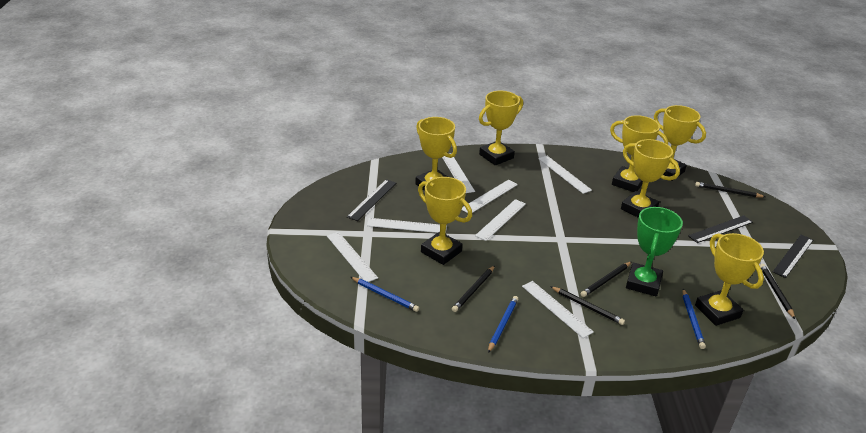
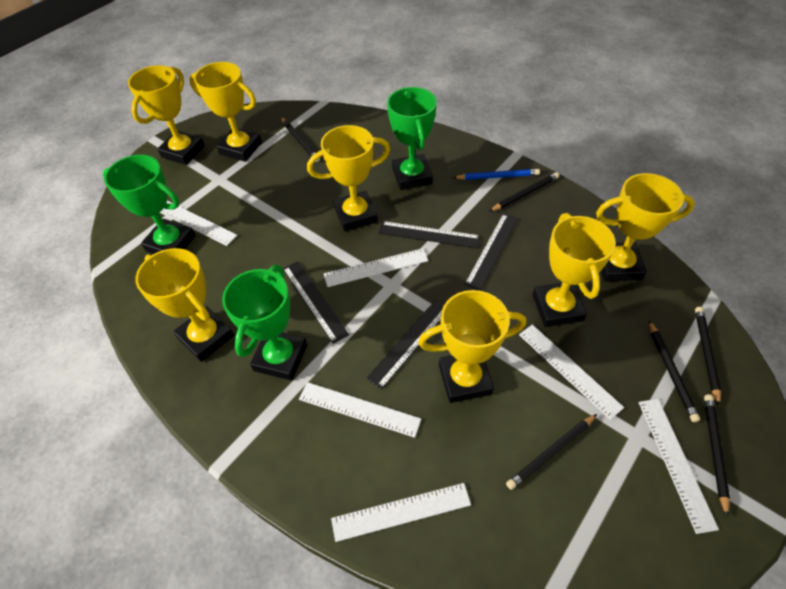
black pencil: 5 -> 6
black ruler: 3 -> 4
blue pencil: 3 -> 1
green trophy: 1 -> 3
white ruler: 7 -> 6

